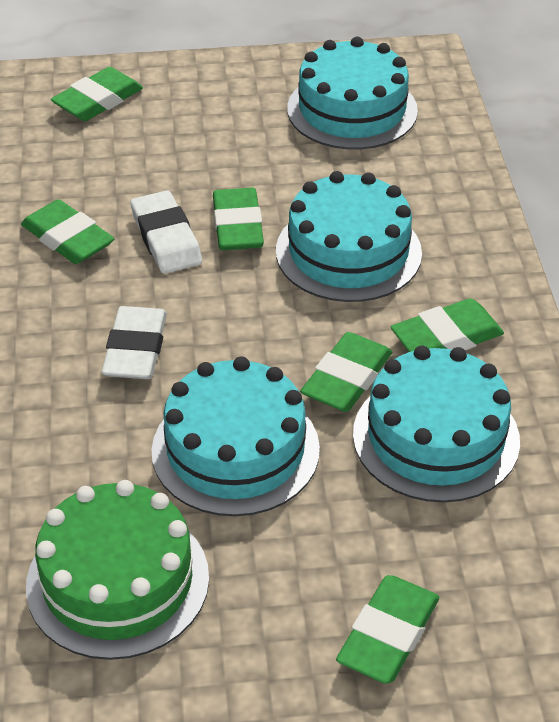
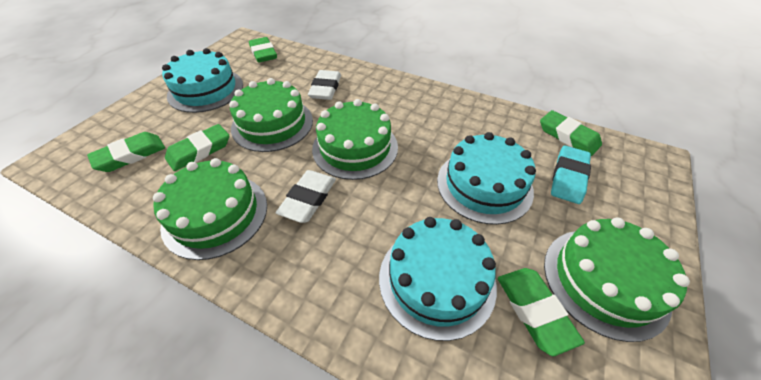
green cake: 1 -> 4
green eraser: 6 -> 5
turquoise cake: 4 -> 3
turquoise eraser: 0 -> 1

